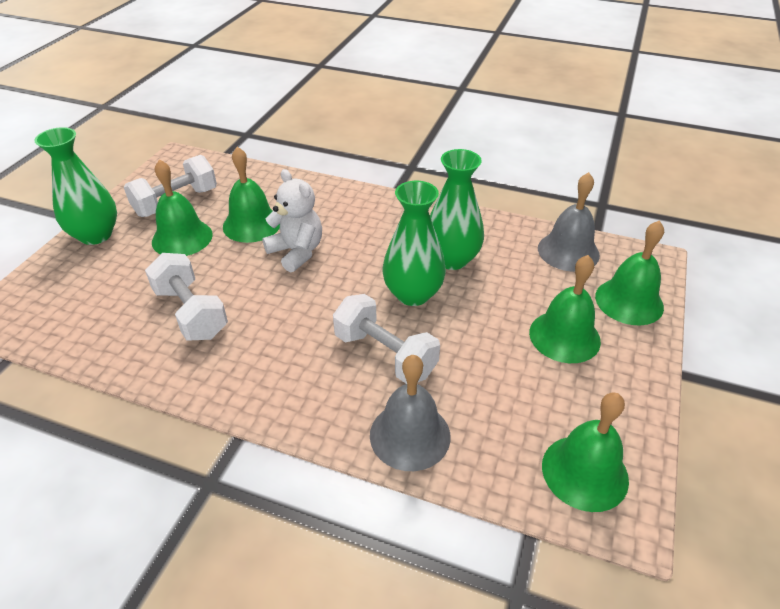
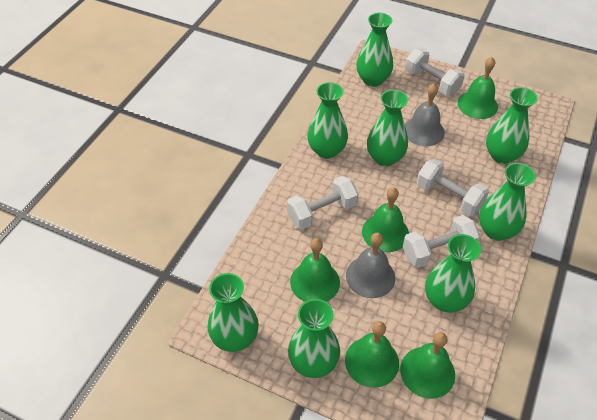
green vase: 3 -> 8
white dumbbell: 3 -> 4
white teddy bear: 1 -> 0

